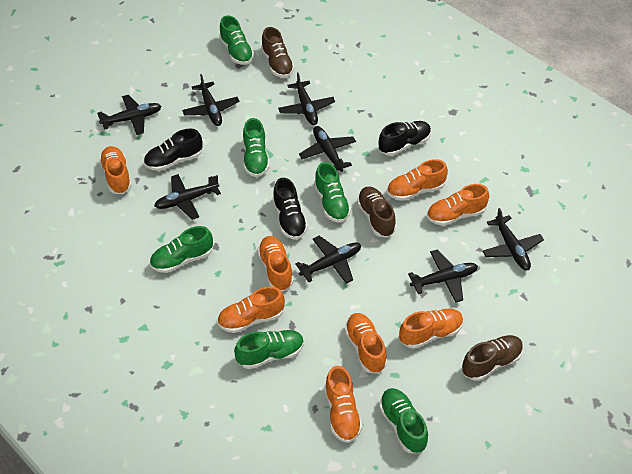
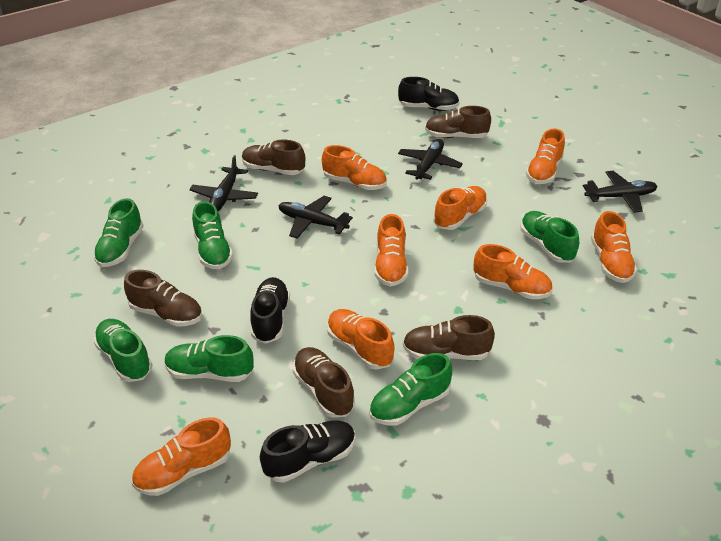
black plane: 8 -> 4
brown shoe: 3 -> 5

